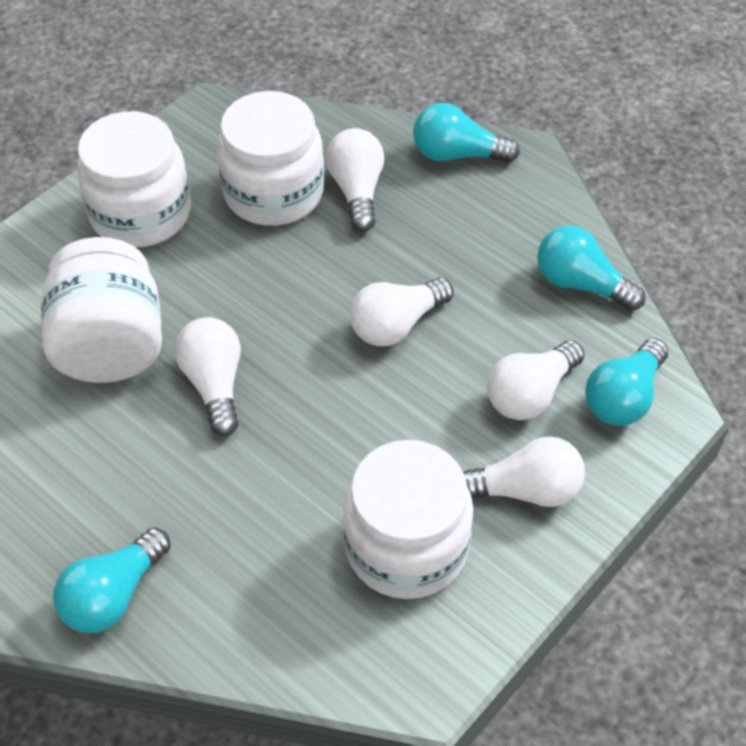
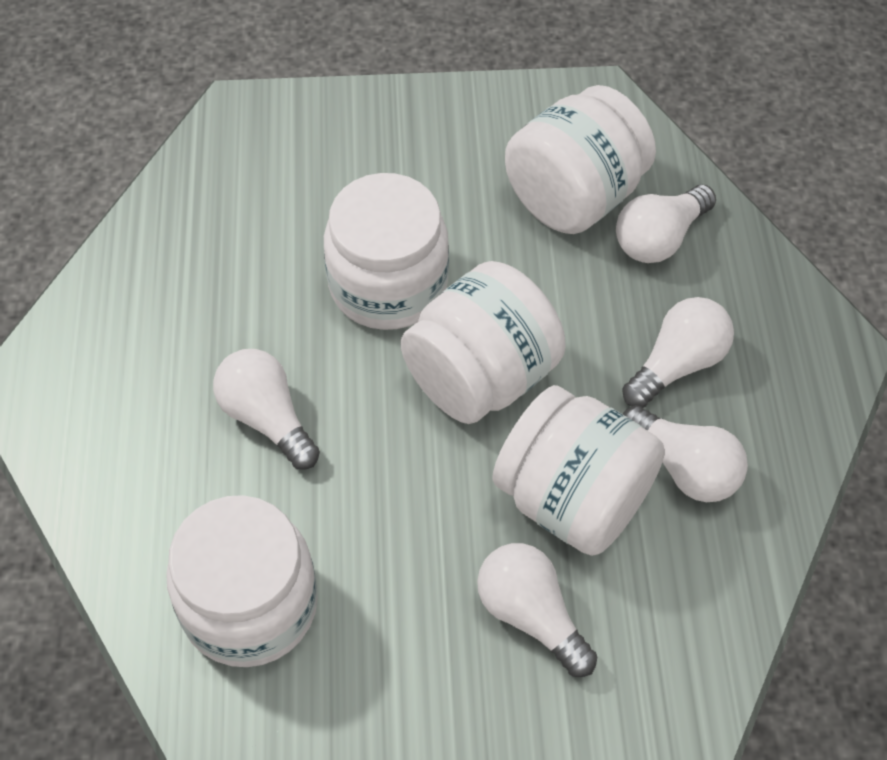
turquoise light bulb: 4 -> 0
white jar: 4 -> 5

